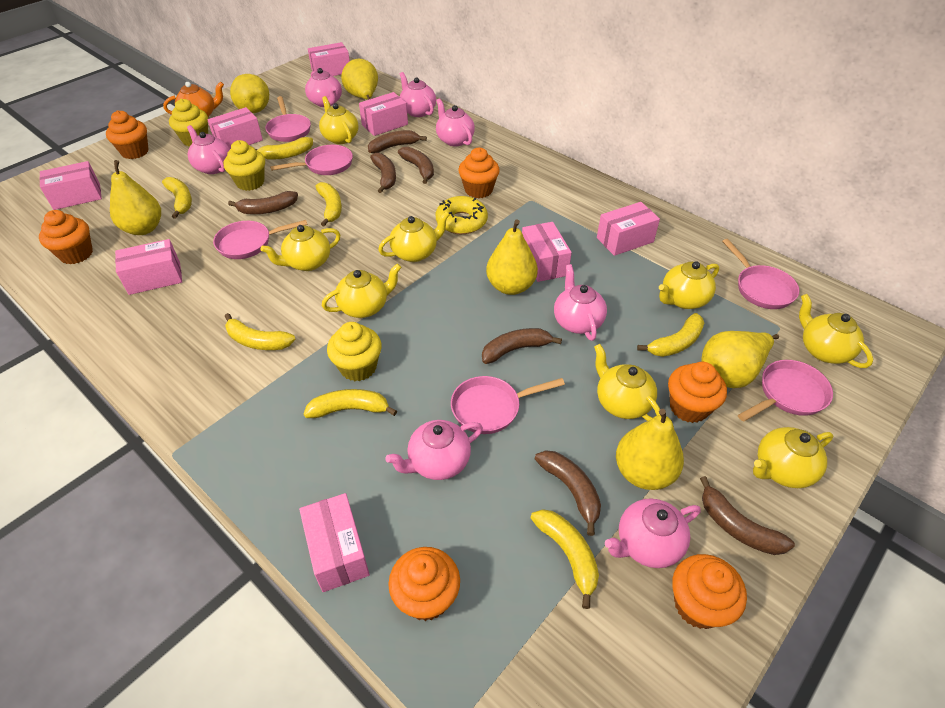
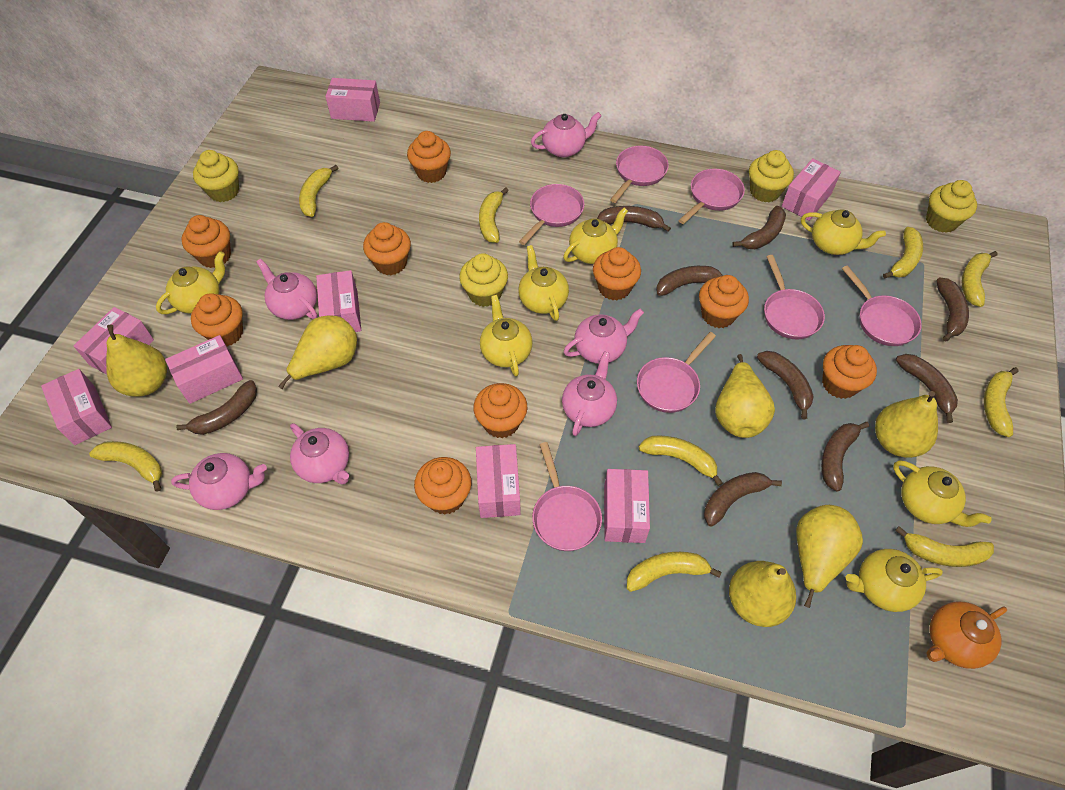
brown banana: 7 -> 9
orange cupcake: 6 -> 9
pink pan: 6 -> 7
pink teapot: 7 -> 6
yellow banana: 7 -> 9
yellow cupcake: 3 -> 4
yellow donut: 1 -> 0
yellow teapot: 8 -> 7

